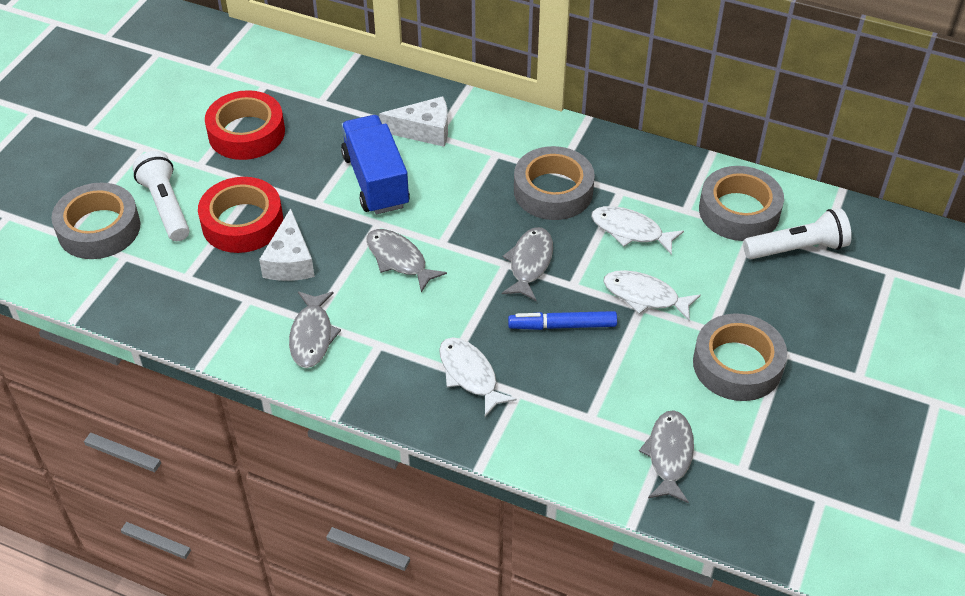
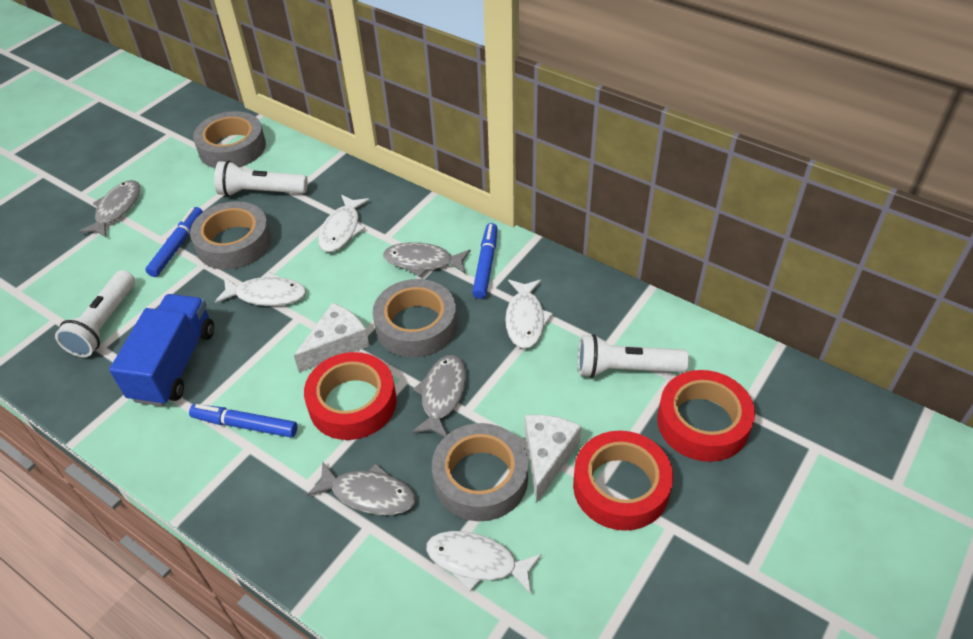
blue marker: 1 -> 3
red tape: 2 -> 3
white fish: 3 -> 4
white flashlight: 2 -> 3

